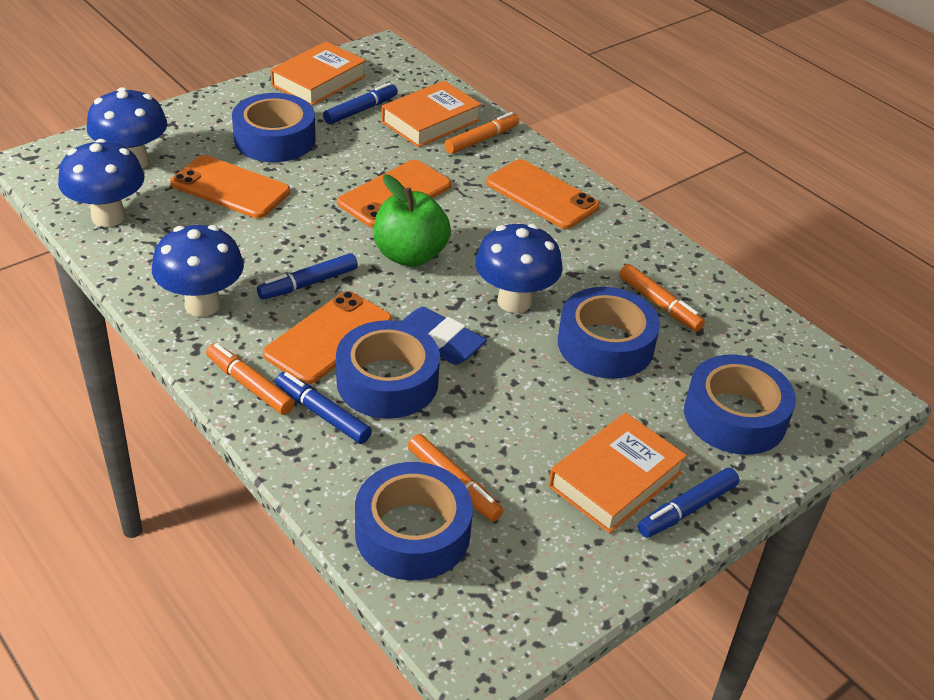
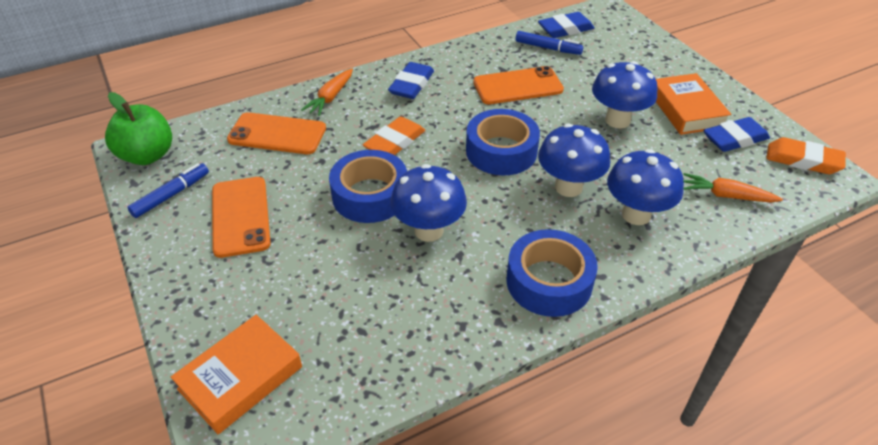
blue eraser: 1 -> 3
blue marker: 4 -> 2
blue tape: 5 -> 3
orange book: 3 -> 2
orange carrot: 0 -> 2
orange eraser: 0 -> 2
orange marker: 4 -> 0
orange phone: 4 -> 3

